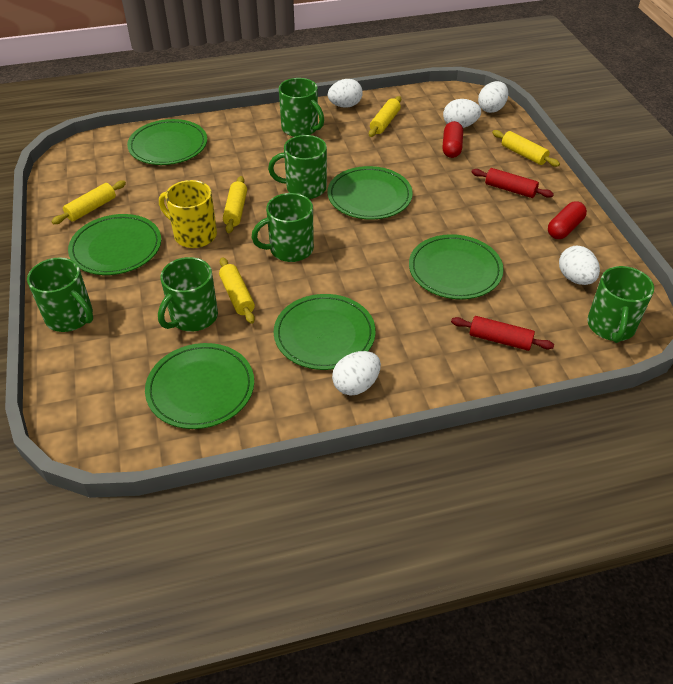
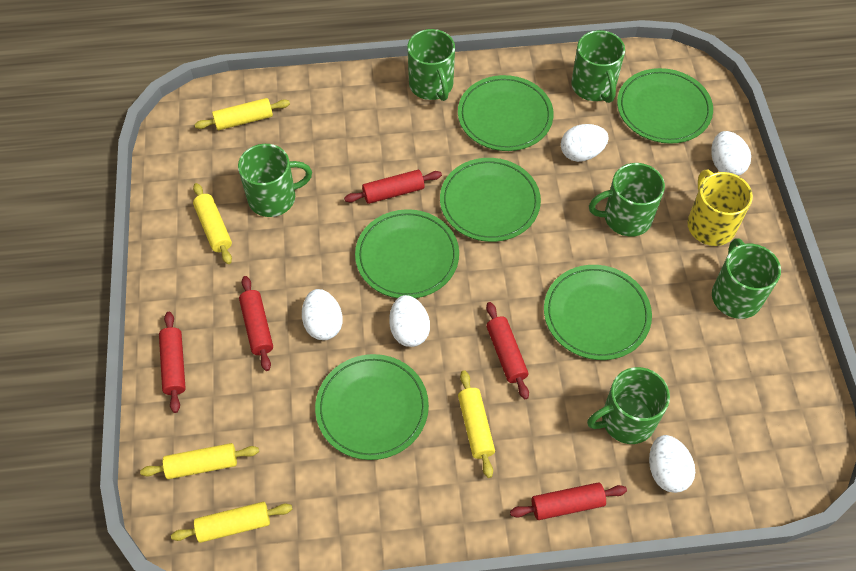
red capsule: 2 -> 0
red rolling pin: 2 -> 5

